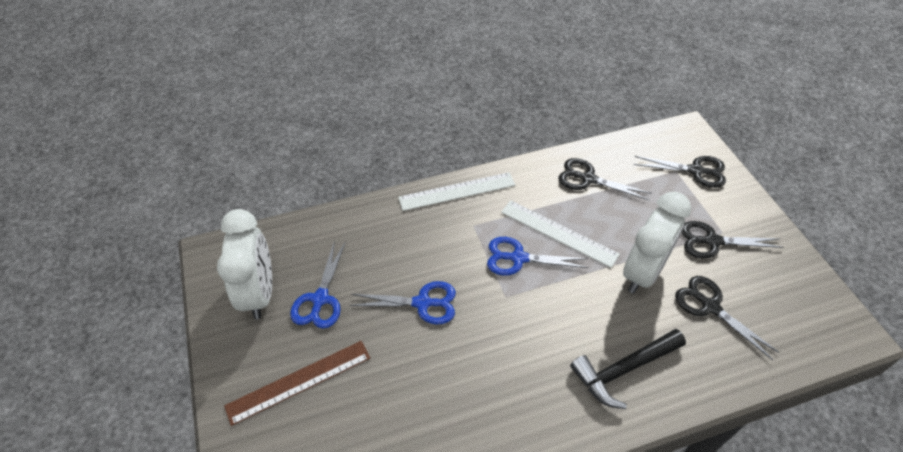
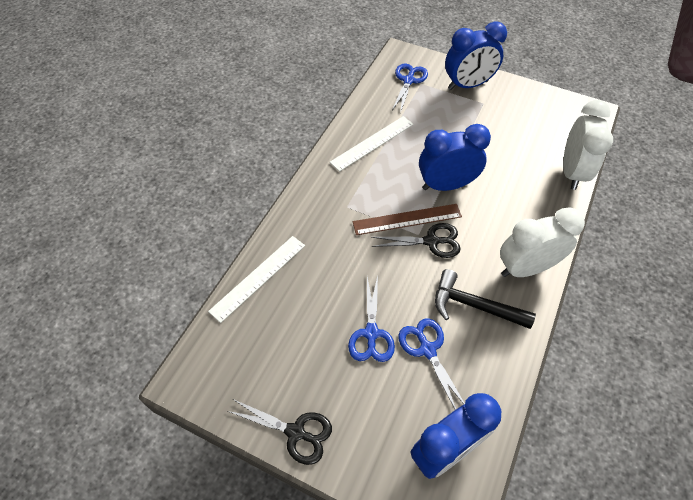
black scissors: 4 -> 2
blue clock: 0 -> 3

